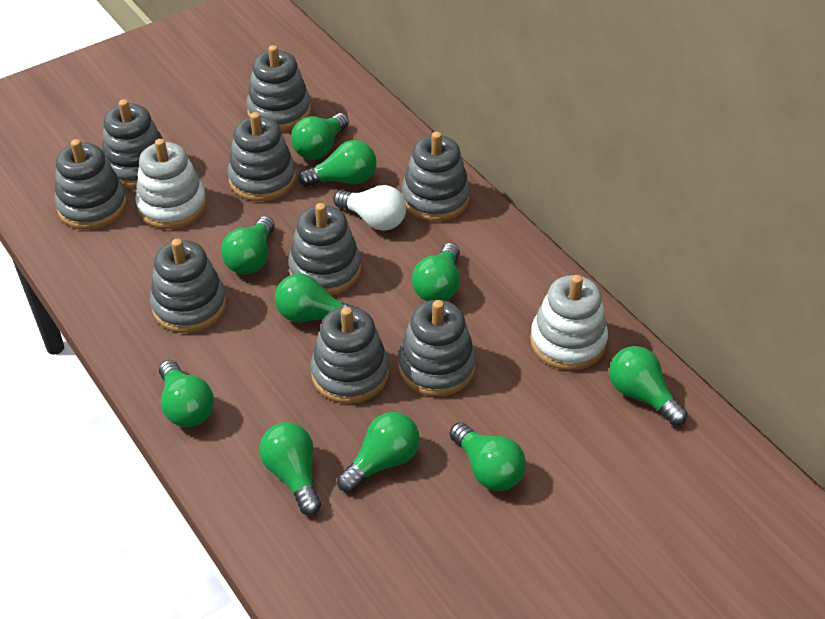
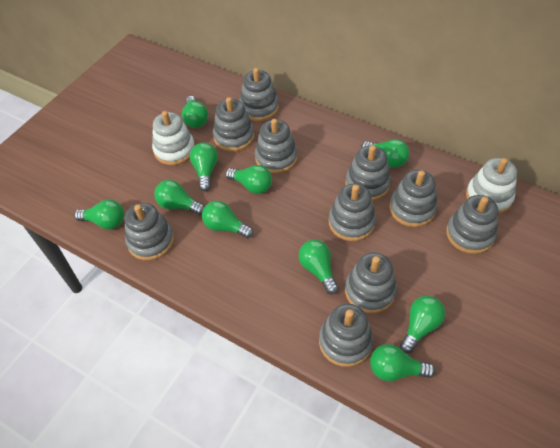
grey stacking toy: 9 -> 10
white light bulb: 1 -> 0

